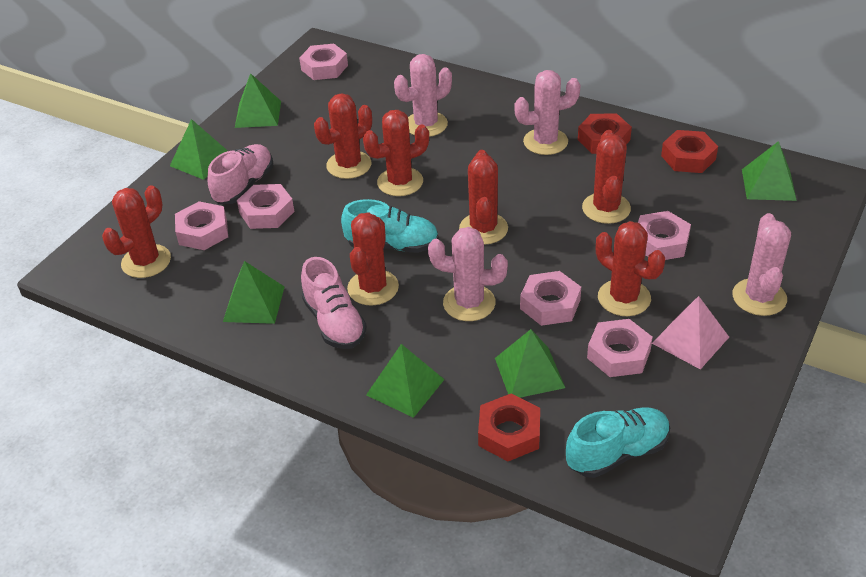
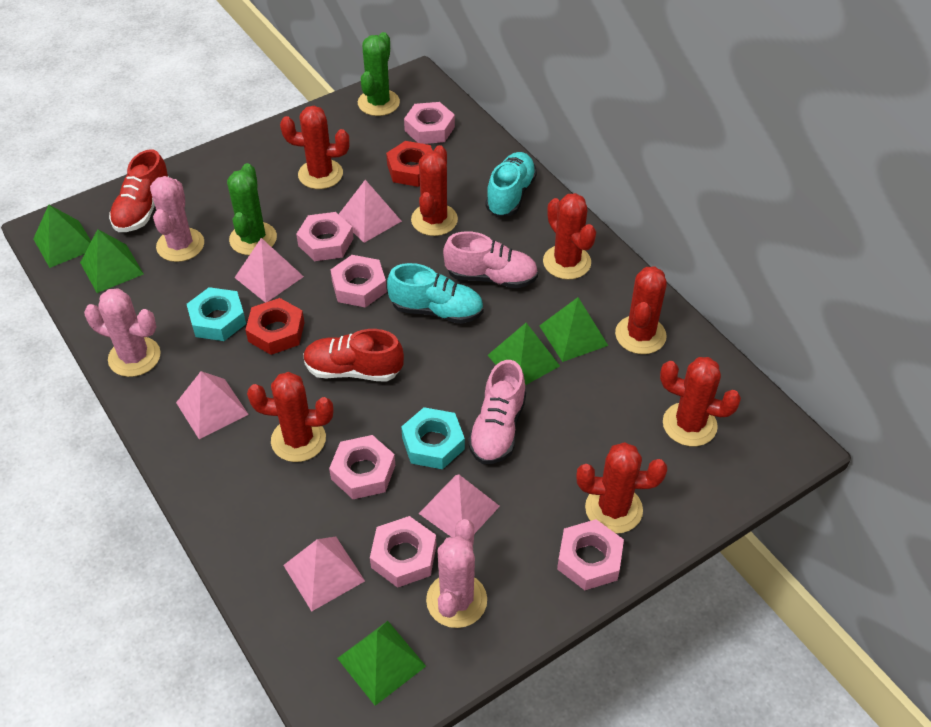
green cactus: 0 -> 2
green pyramid: 6 -> 5
pink cactus: 4 -> 3
pink pyramid: 1 -> 5
red nut: 3 -> 2
red shoe: 0 -> 2
turquoise nut: 0 -> 2

